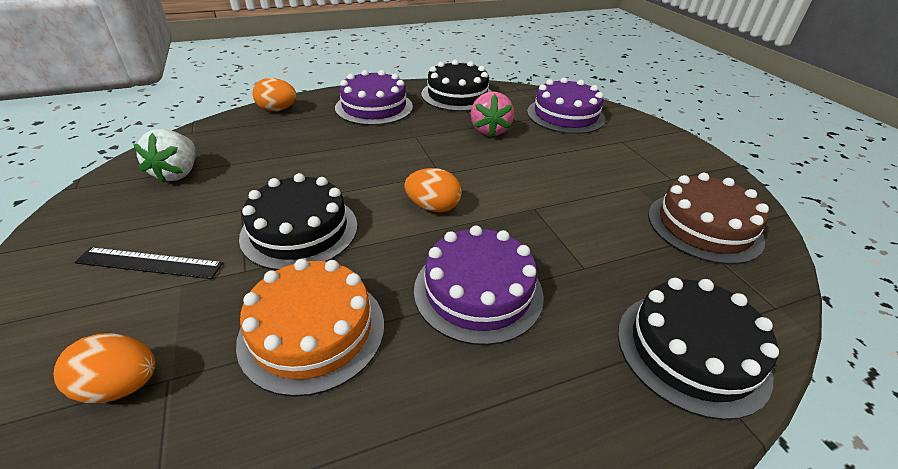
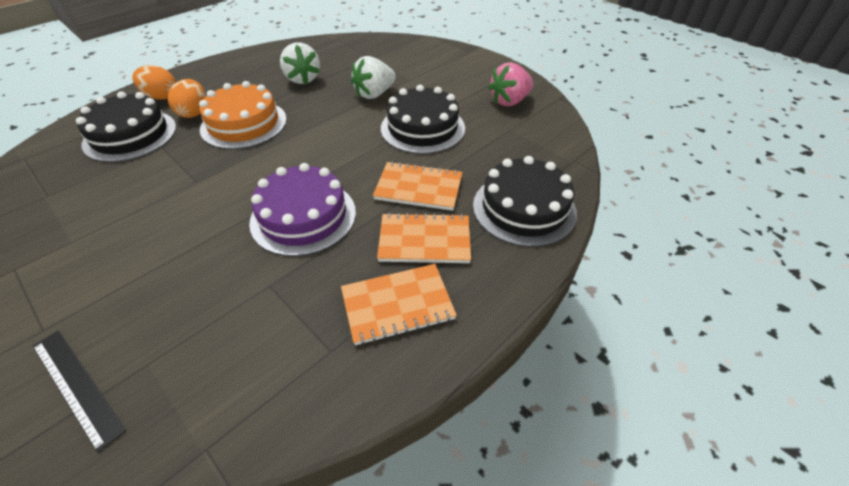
brown cake: 1 -> 0
orange egg: 3 -> 2
orange notebook: 0 -> 3
purple cake: 3 -> 1
white strawberry: 1 -> 2

